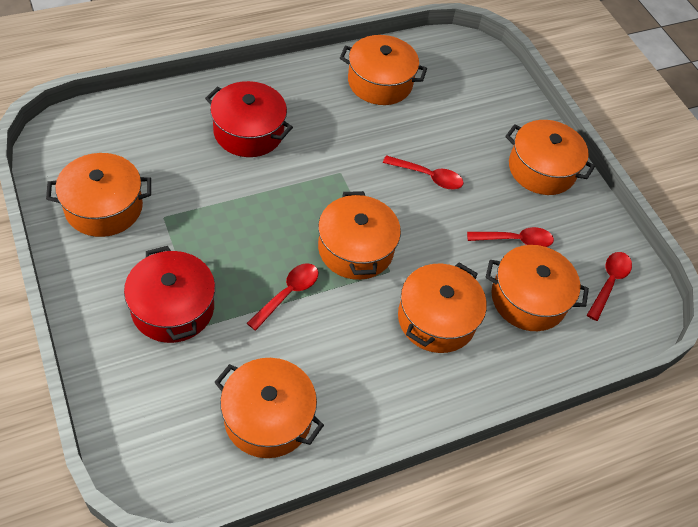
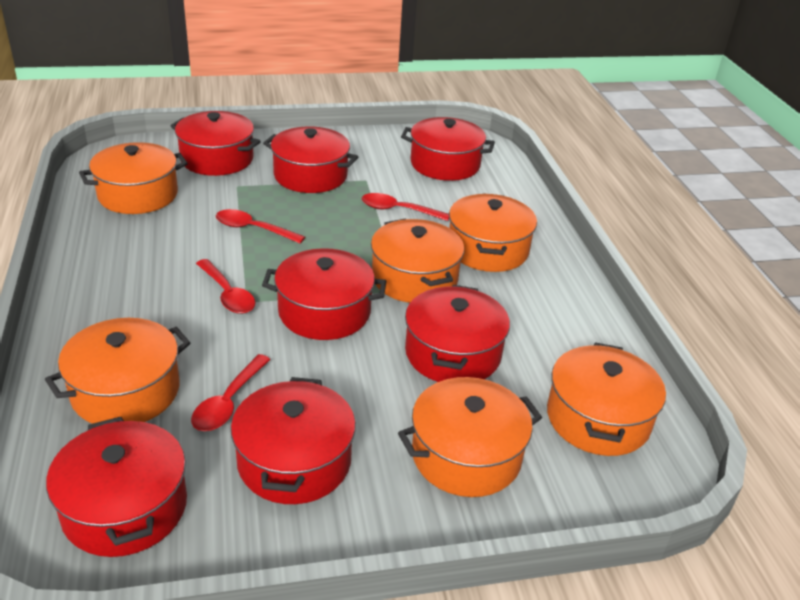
orange pot: 7 -> 6
red pot: 2 -> 7

